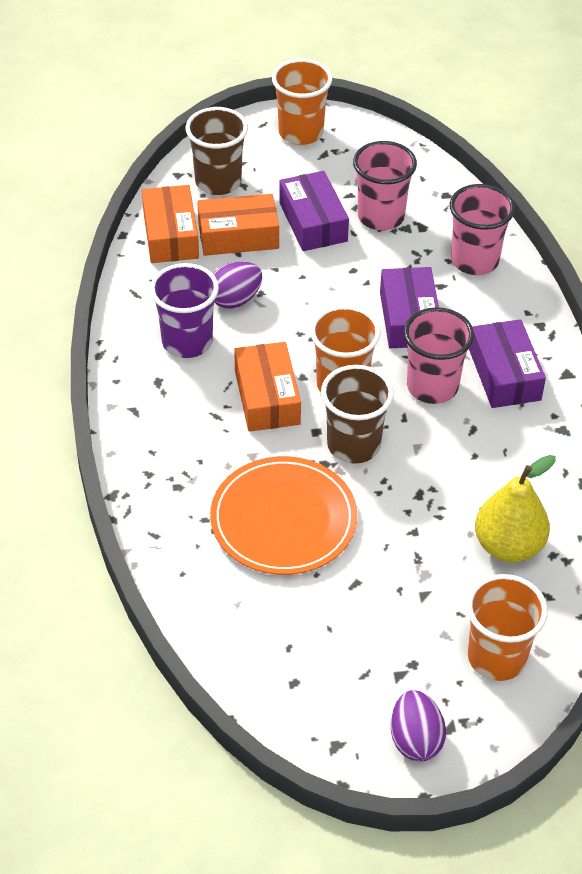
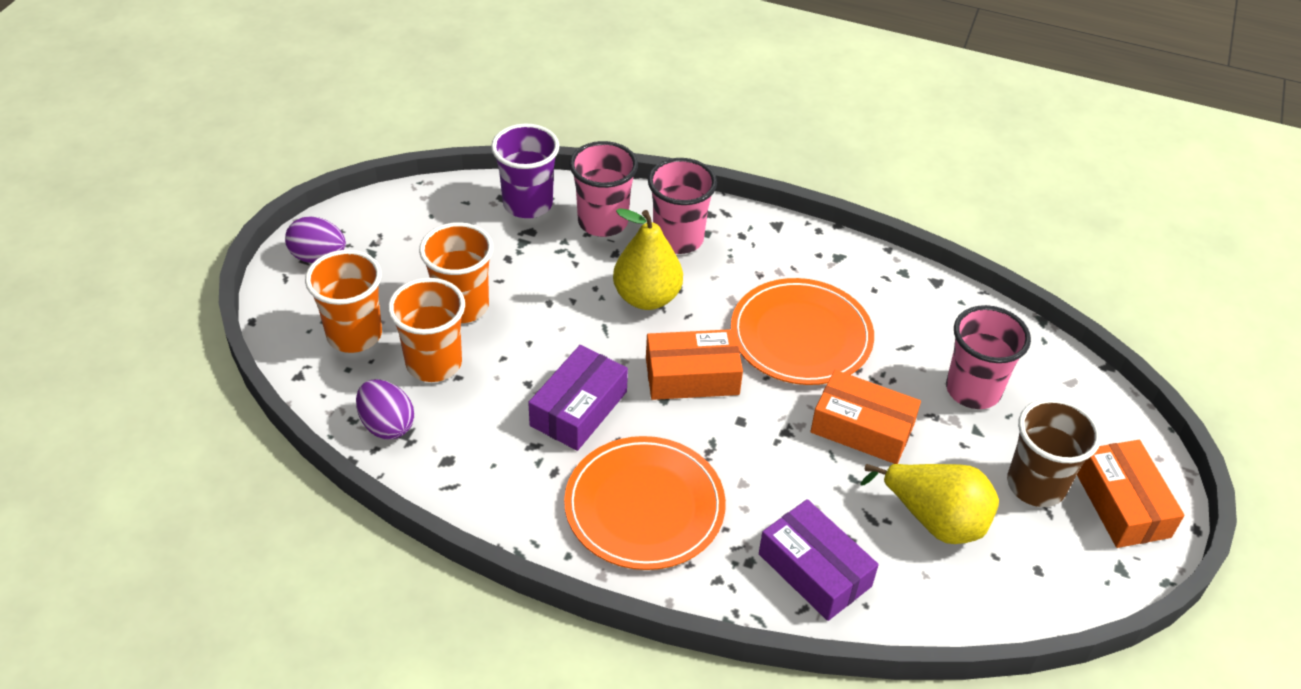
brown cup: 2 -> 1
orange plate: 1 -> 2
purple box: 3 -> 2
yellow pear: 1 -> 2

